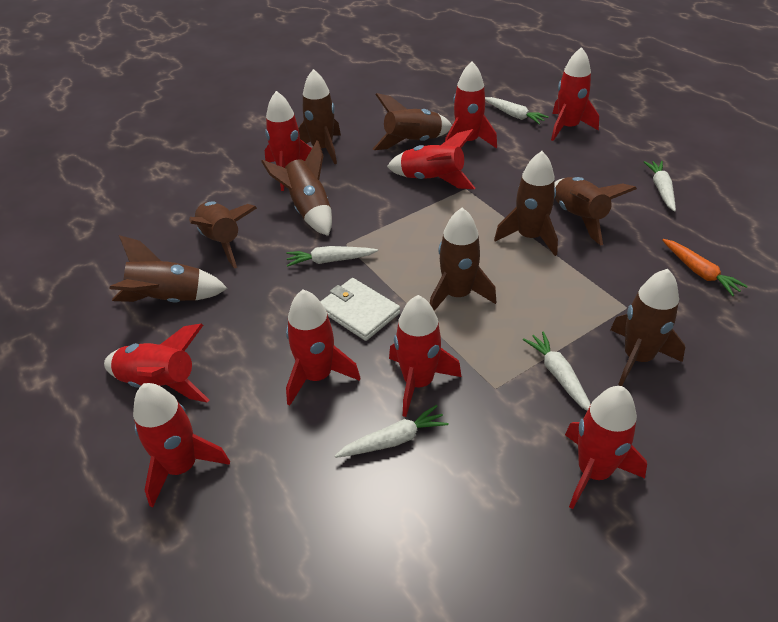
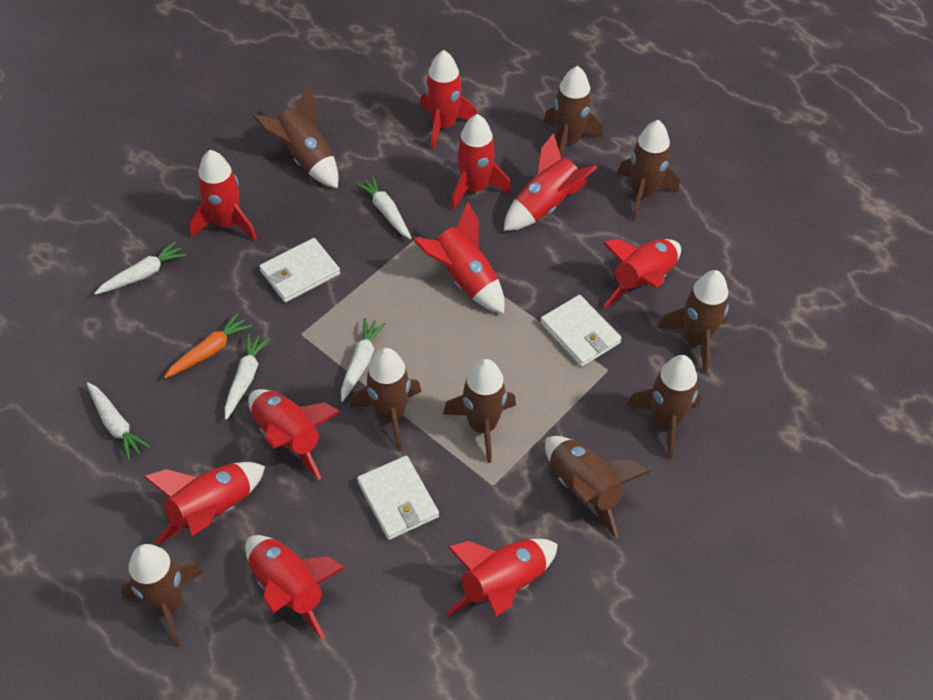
red rocket: 9 -> 10
white wallet: 1 -> 3

